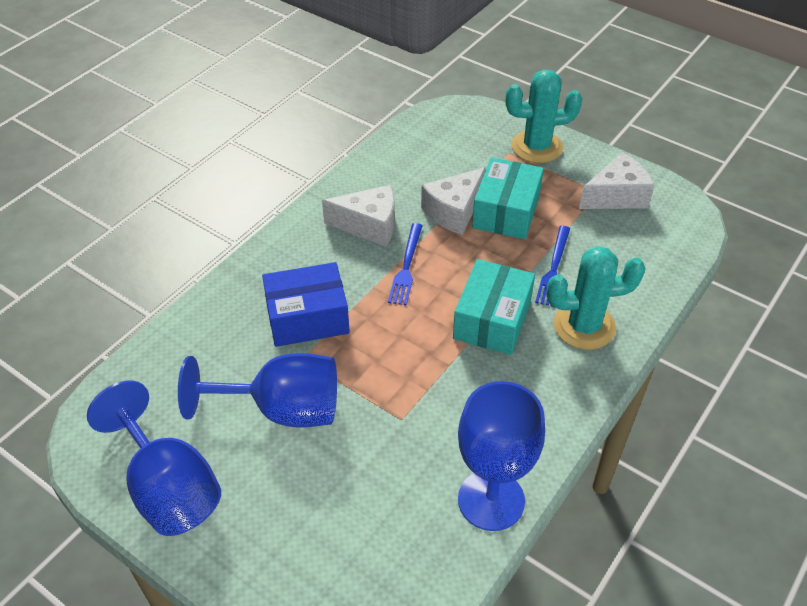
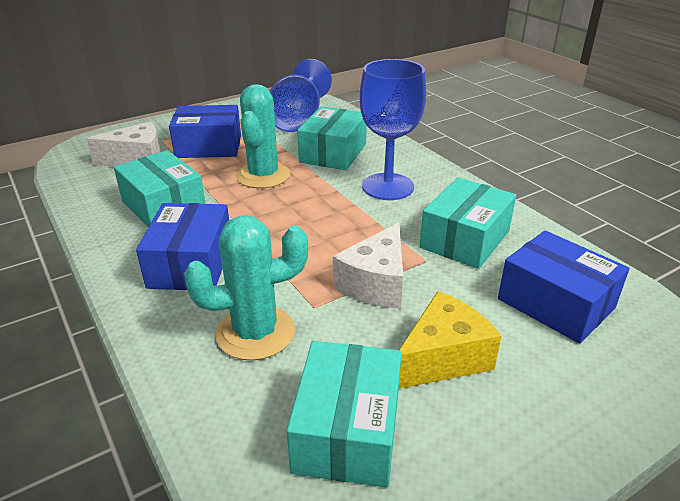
blue box: 1 -> 3
blue fork: 2 -> 0
blue goblet: 3 -> 2
turquoise box: 2 -> 4
white cheese: 3 -> 2
yellow cheese: 0 -> 1

